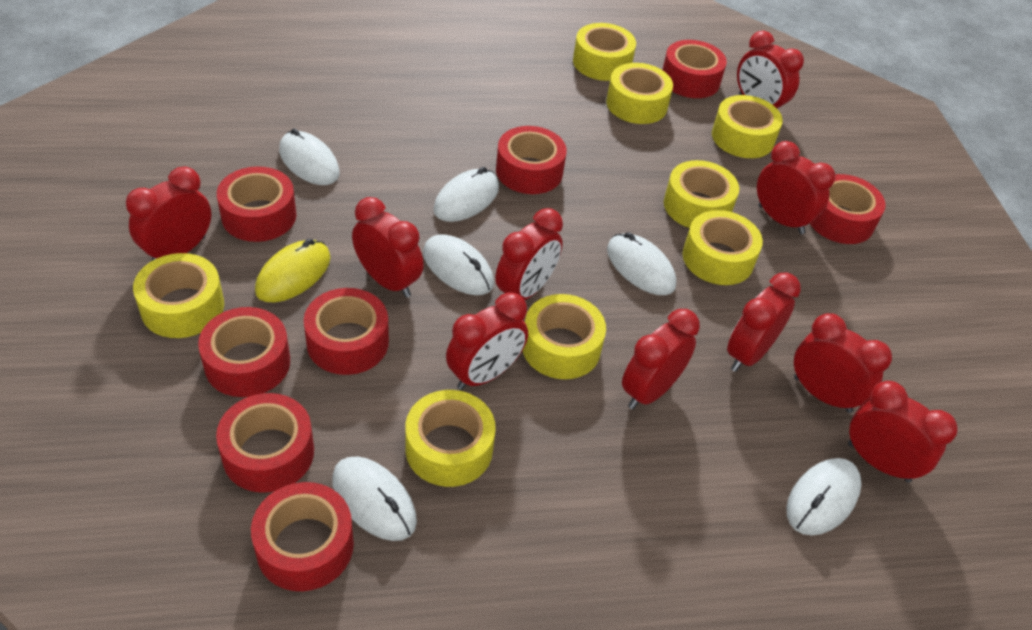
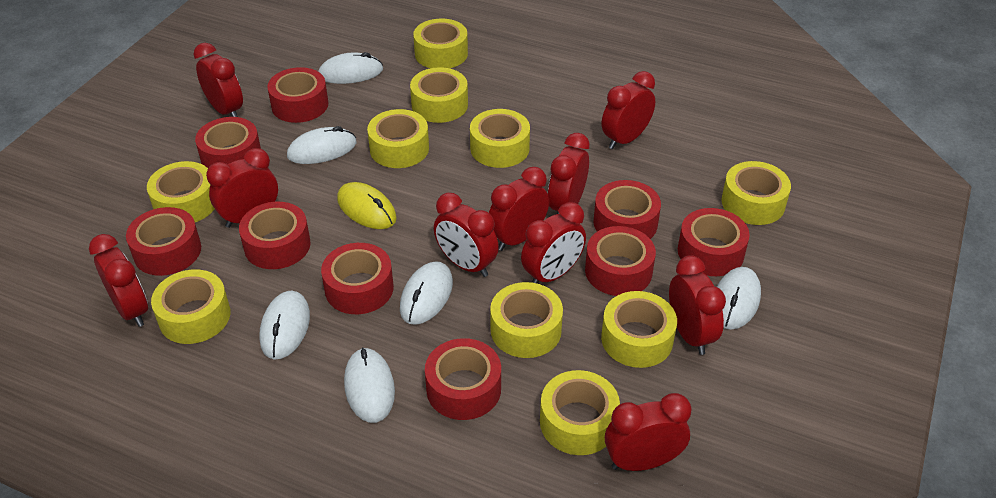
red tape: 8 -> 9
yellow tape: 8 -> 10

